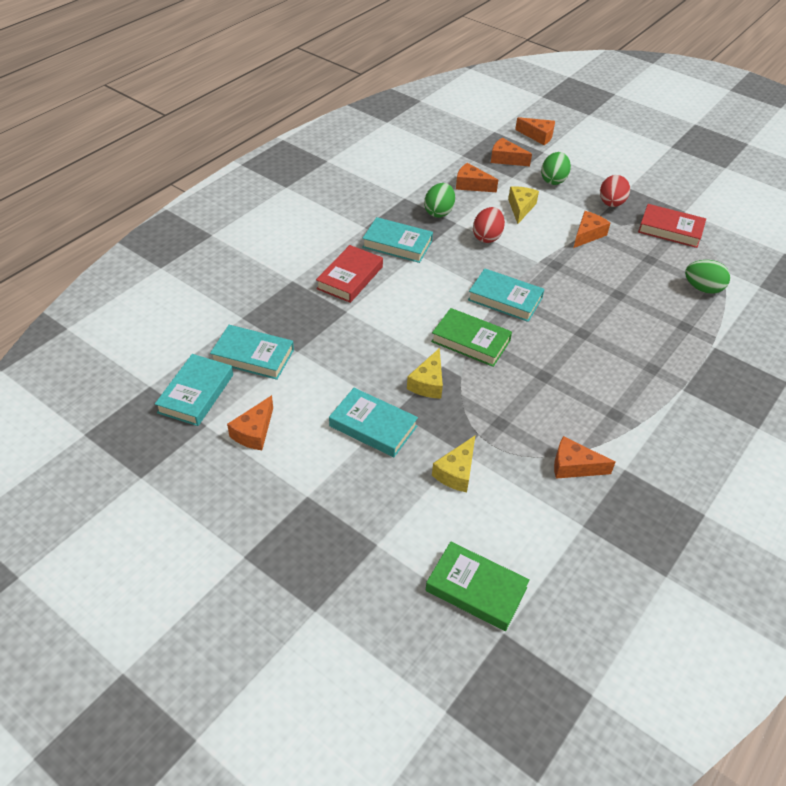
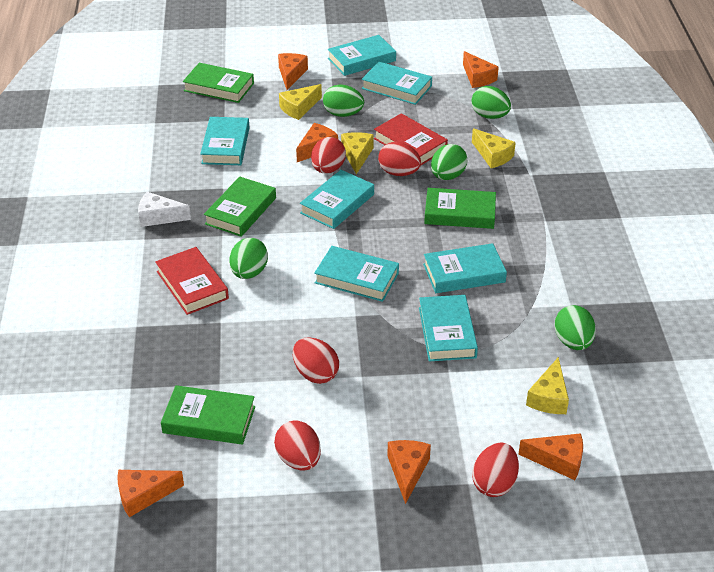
green book: 2 -> 4
green egg: 3 -> 5
red egg: 2 -> 5
turquoise book: 5 -> 7
white cheese: 0 -> 1
yellow cheese: 3 -> 4

